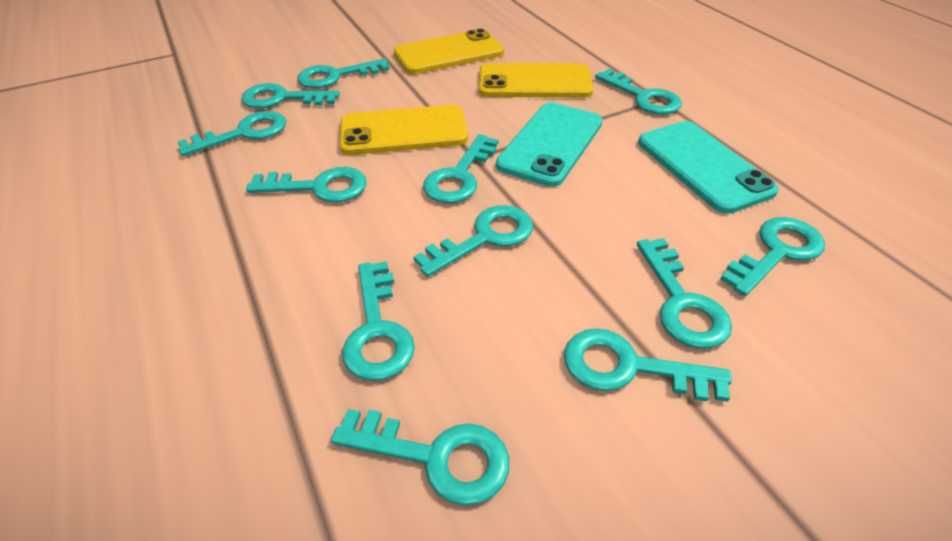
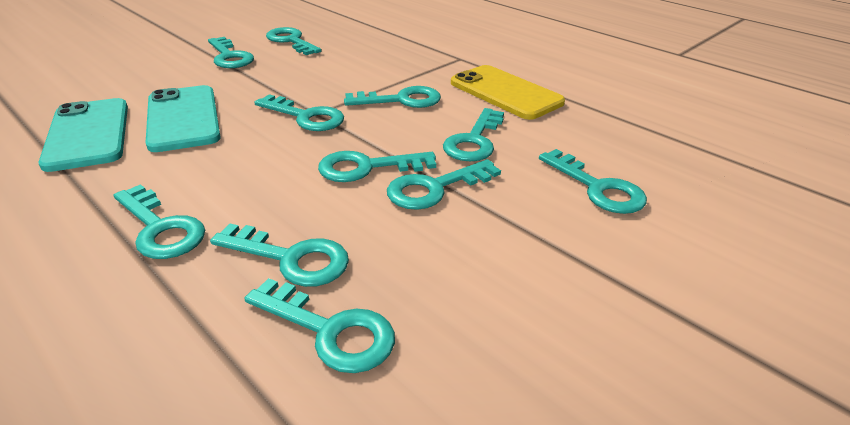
turquoise key: 12 -> 11
yellow phone: 3 -> 1

